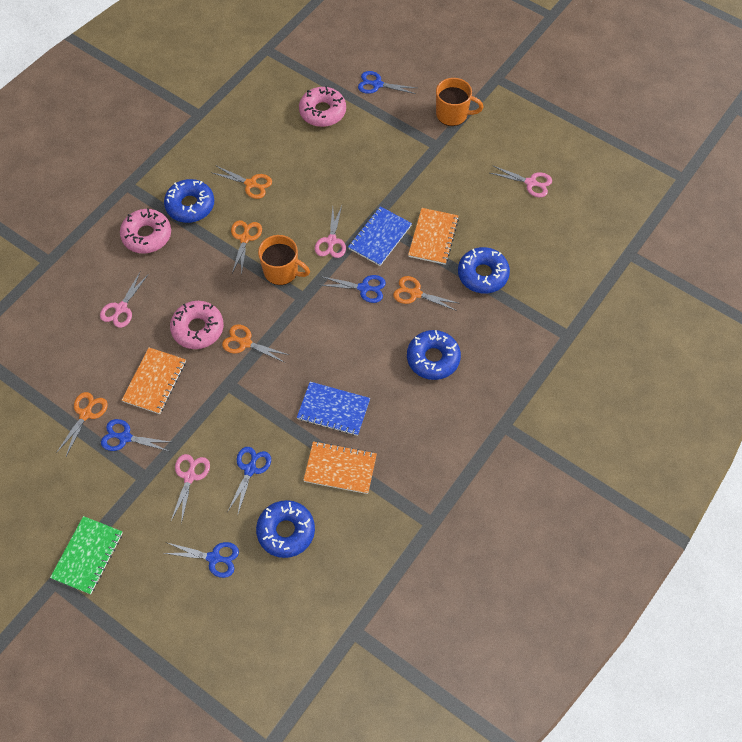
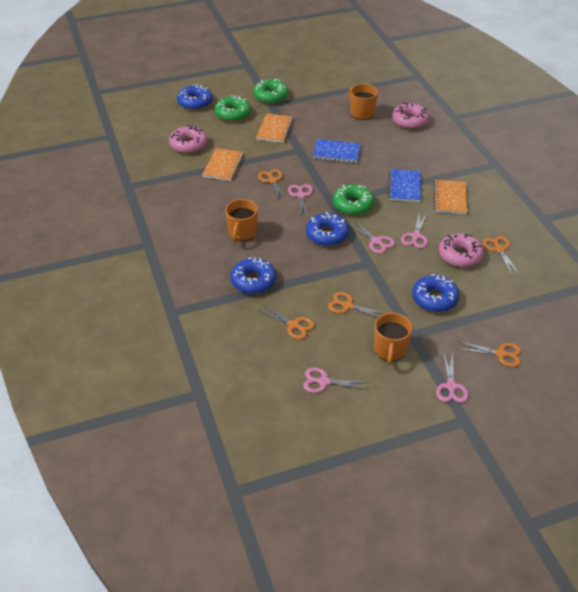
blue scissors: 5 -> 0
green donut: 0 -> 3
green notebook: 1 -> 0
orange mug: 2 -> 3
pink scissors: 4 -> 5

